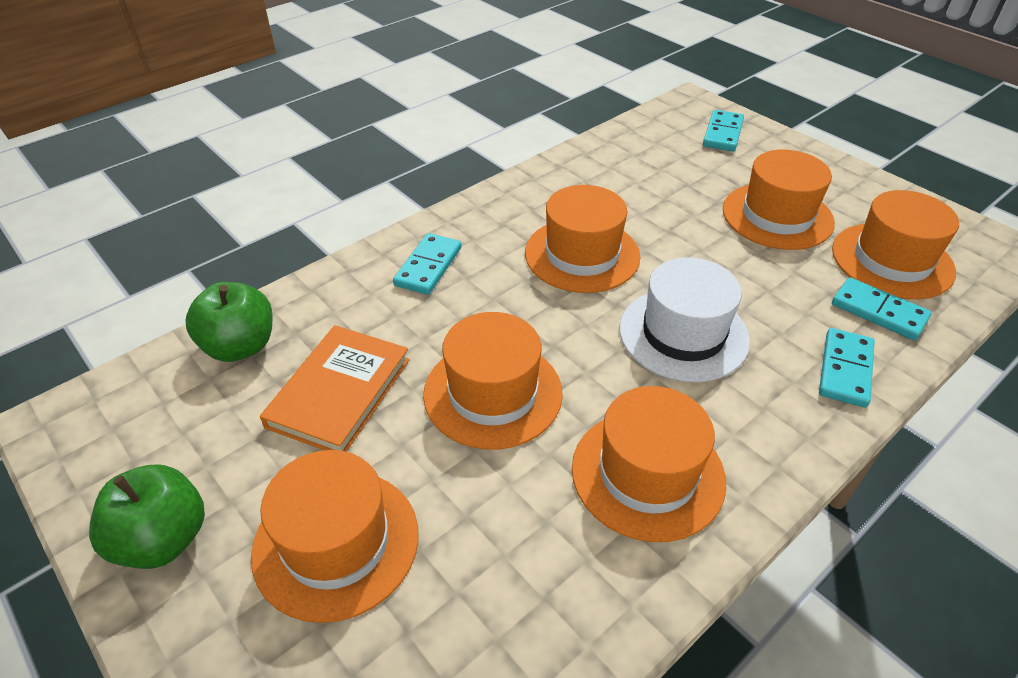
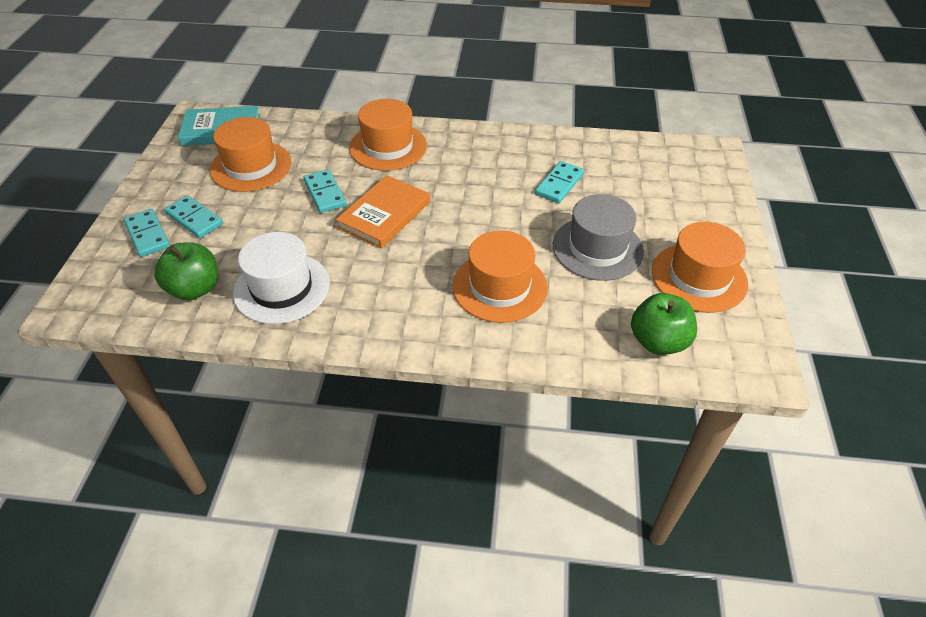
grey hat: 0 -> 1
orange hat: 6 -> 4
turquoise book: 0 -> 1

